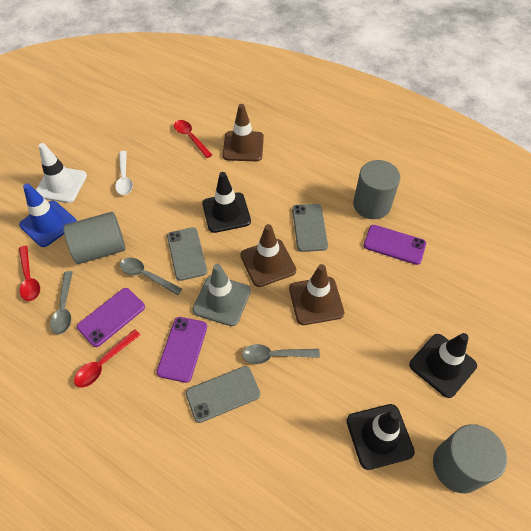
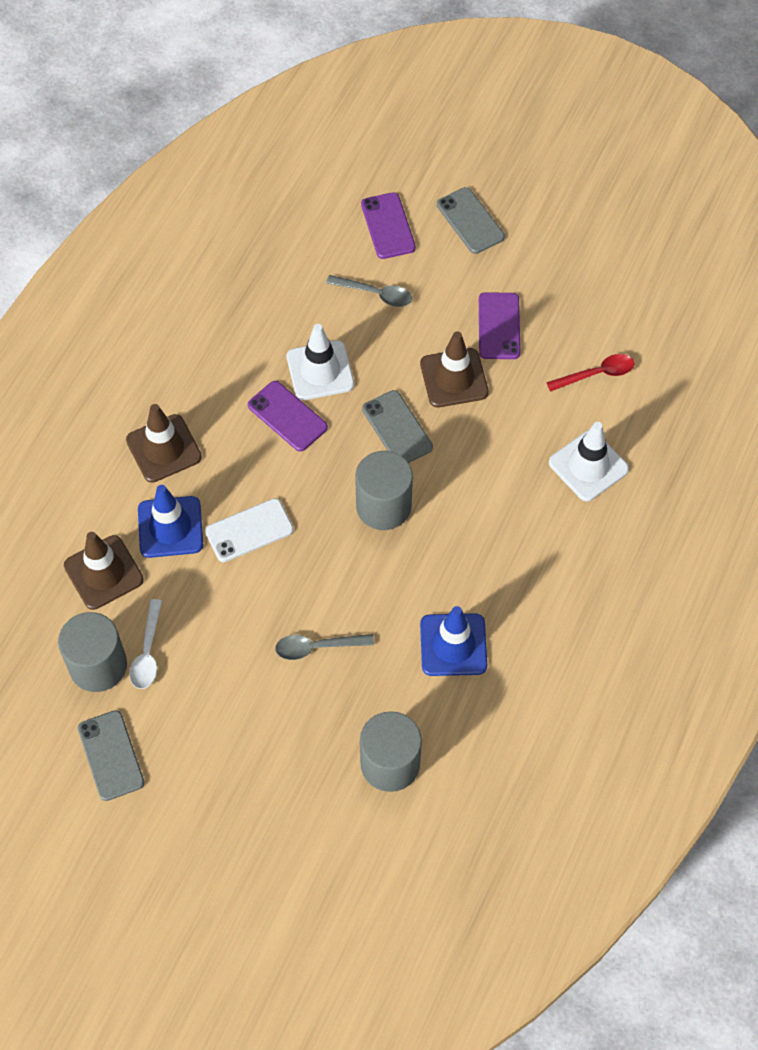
black traffic cone: 3 -> 0
blue traffic cone: 1 -> 2
grey spoon: 3 -> 2
grey traffic cone: 1 -> 0
red spoon: 3 -> 1
white phone: 0 -> 1
white traffic cone: 1 -> 2

